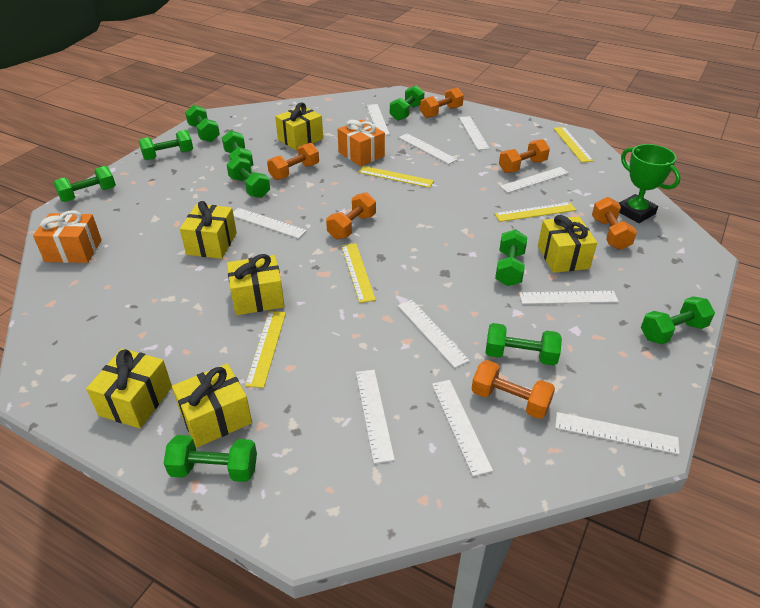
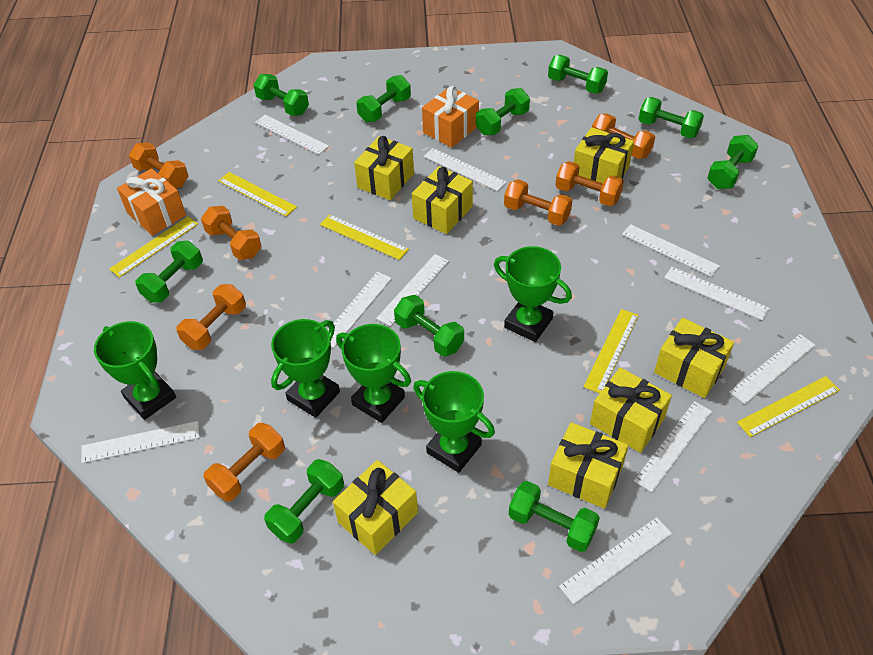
green trophy: 1 -> 5
orange dumbbell: 6 -> 7
yellow gift: 6 -> 7

